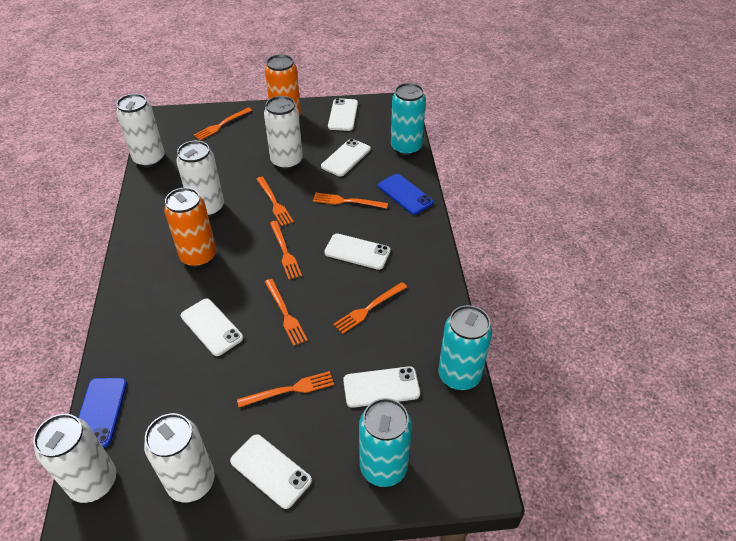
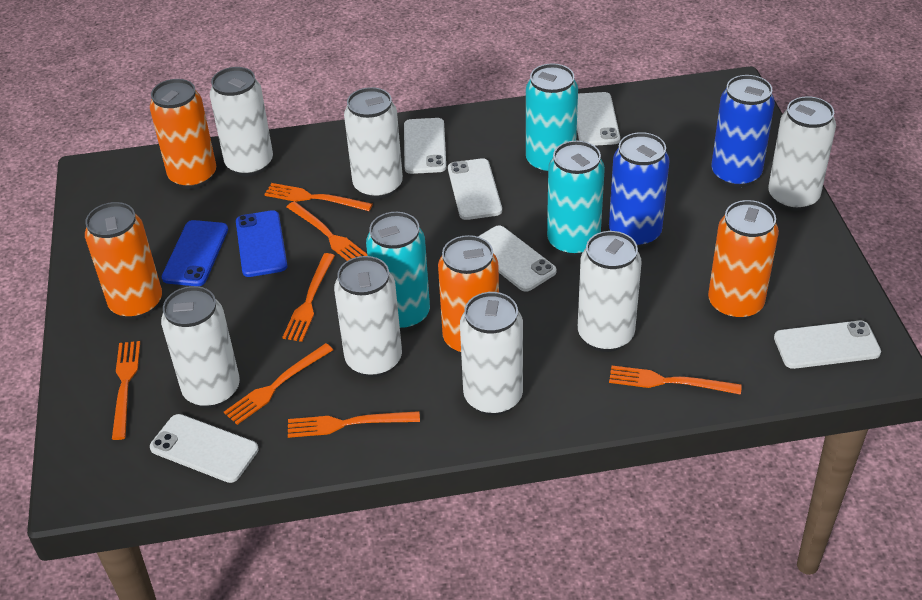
blue can: 0 -> 2
orange can: 2 -> 4
white can: 5 -> 7

